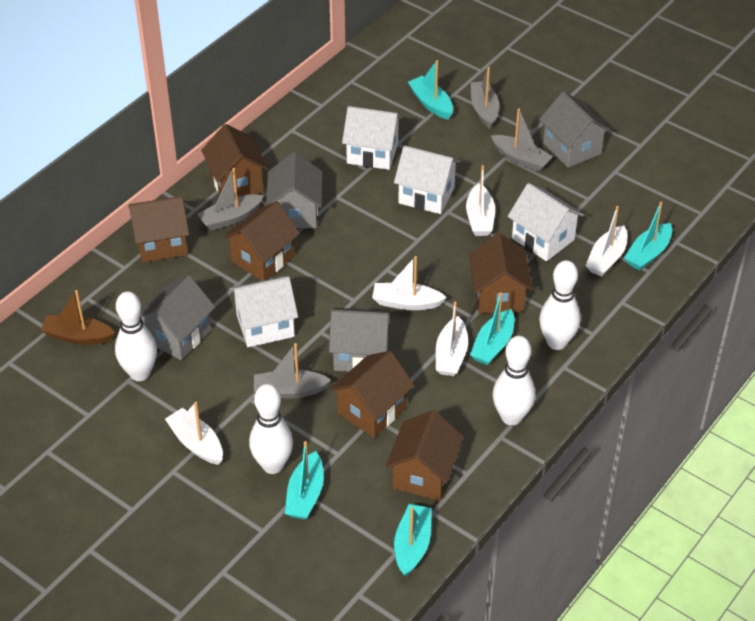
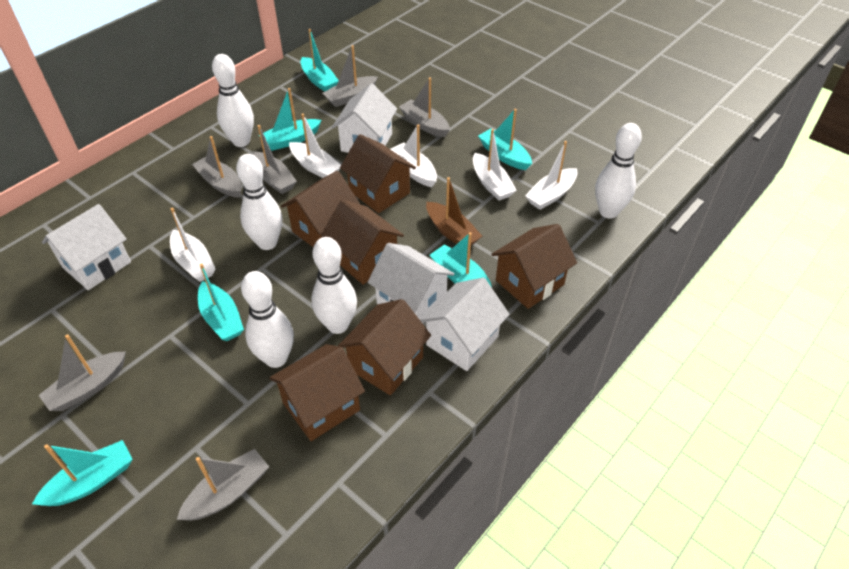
grey boat: 4 -> 6
grey house: 4 -> 0
turquoise boat: 5 -> 6
white bowling pin: 4 -> 5

